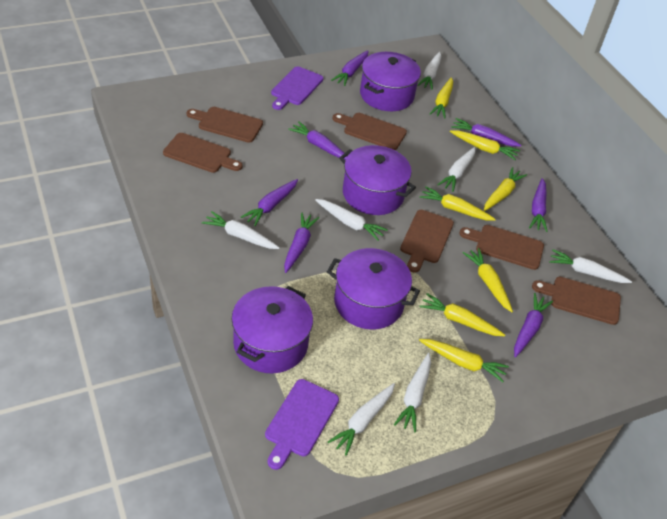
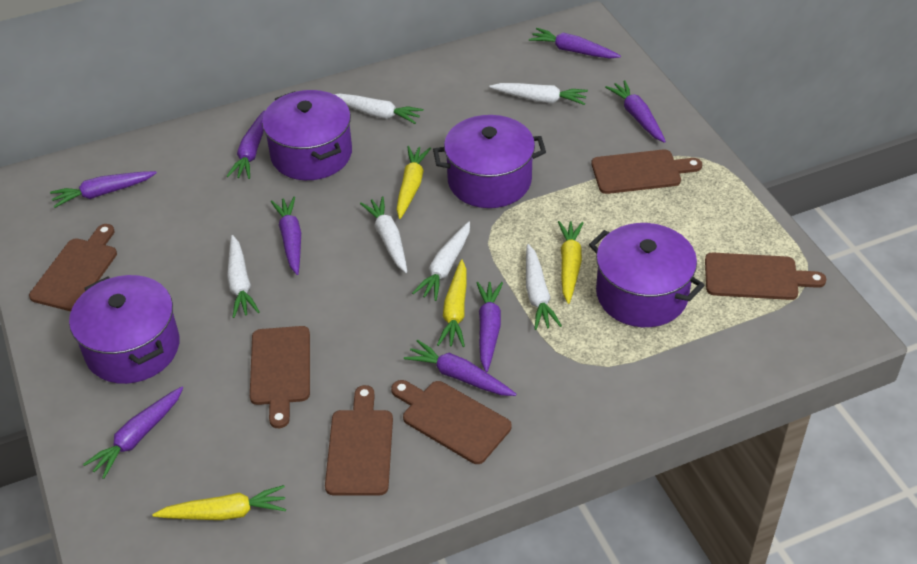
purple carrot: 7 -> 8
purple cutting board: 2 -> 0
white carrot: 7 -> 6
yellow carrot: 7 -> 4

